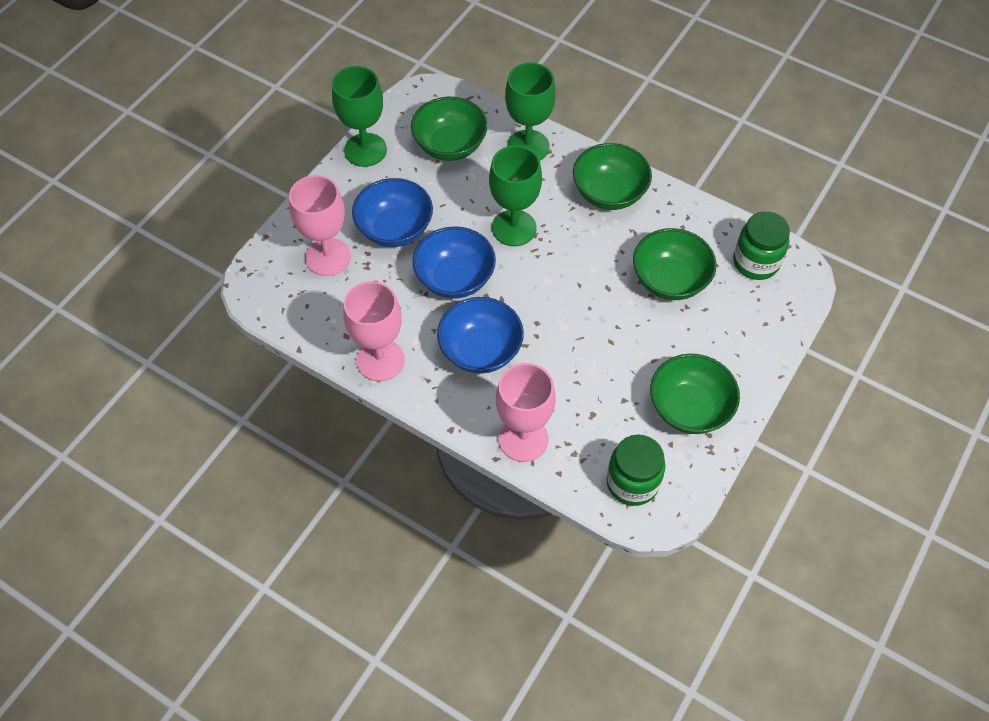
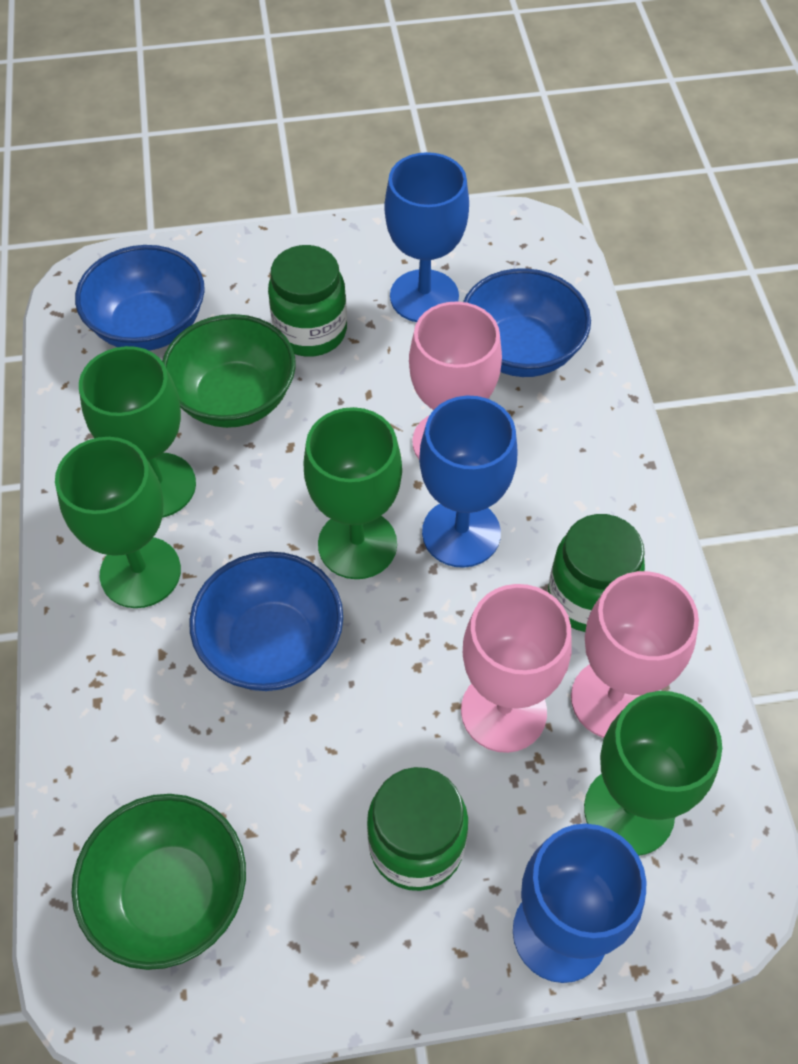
blue goblet: 0 -> 3
green bowl: 4 -> 2
green goblet: 3 -> 4
green jar: 2 -> 3

